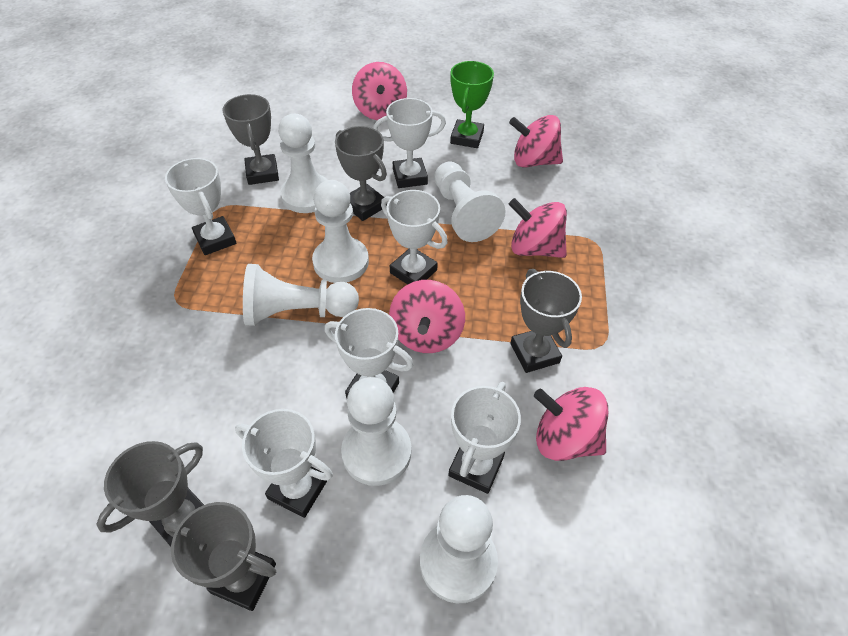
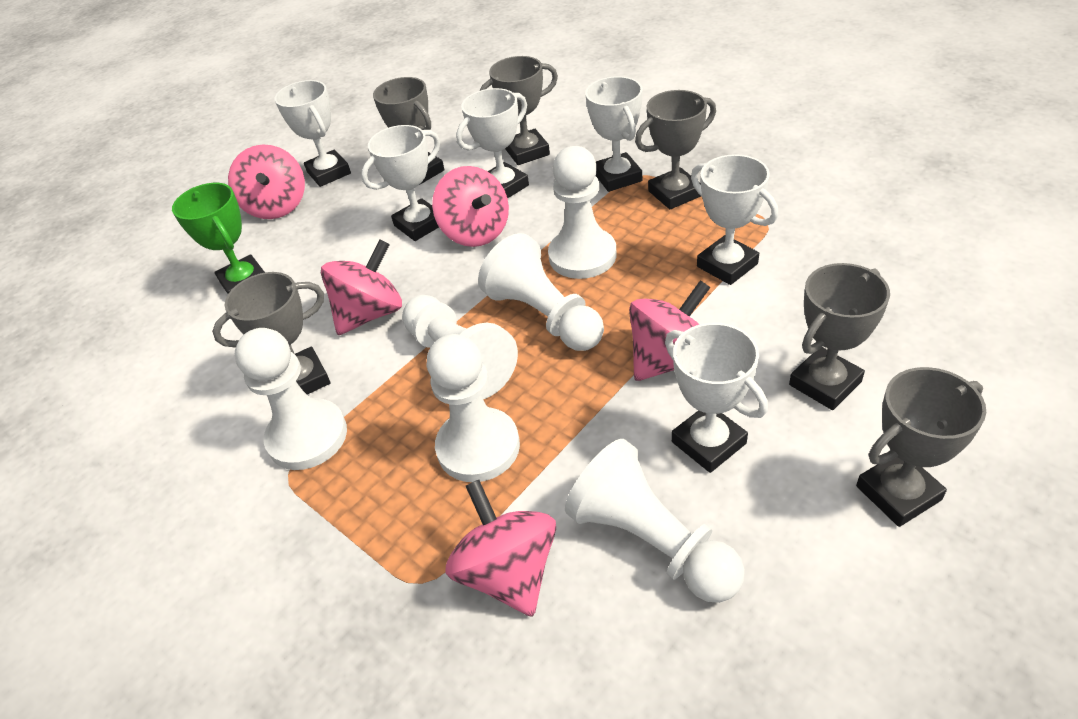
grey trophy: 5 -> 6

